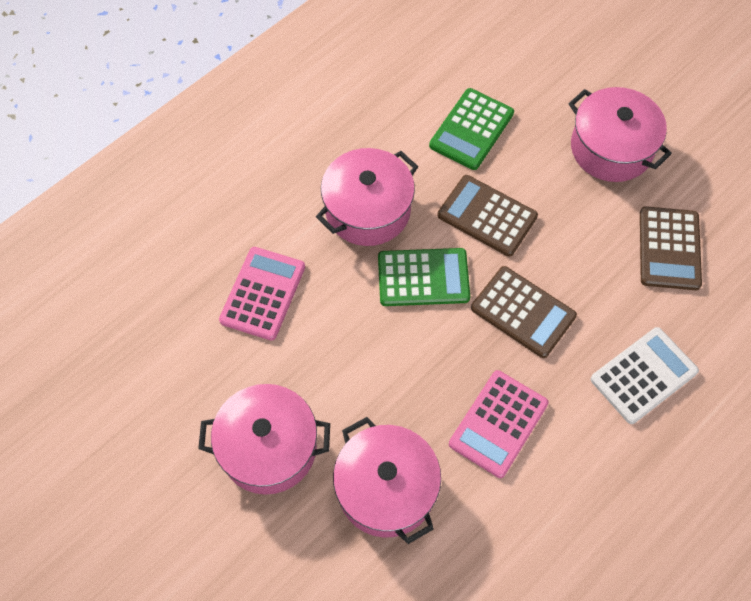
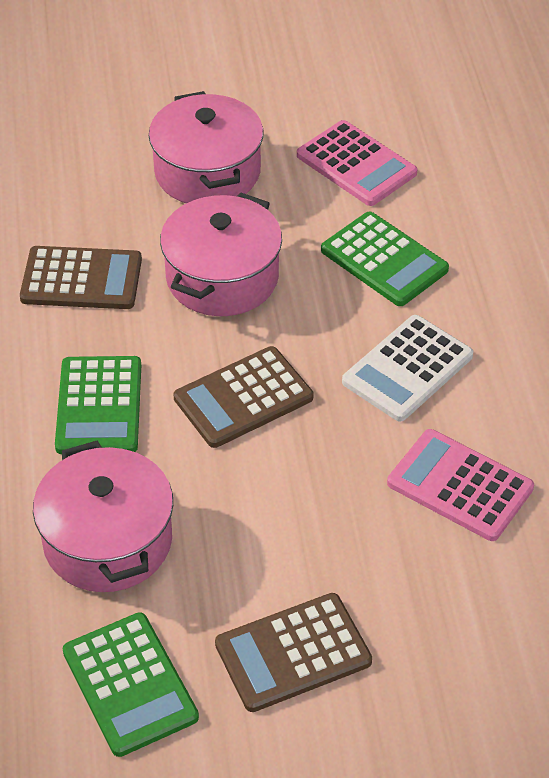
green calculator: 2 -> 3
pink pot: 4 -> 3

